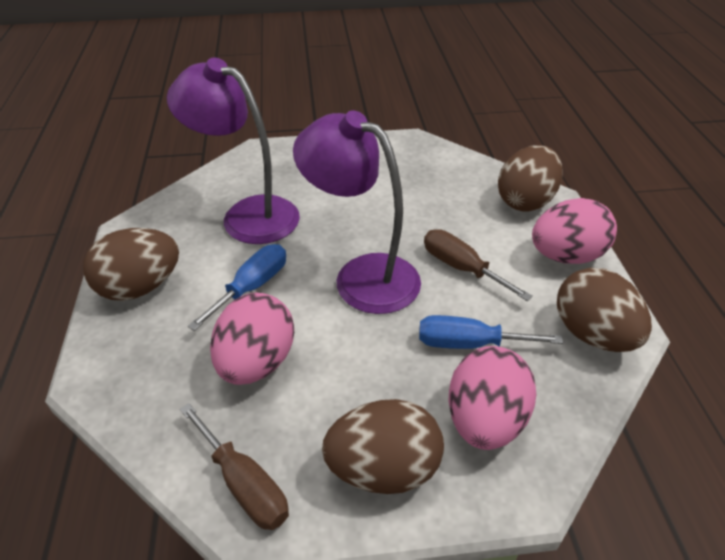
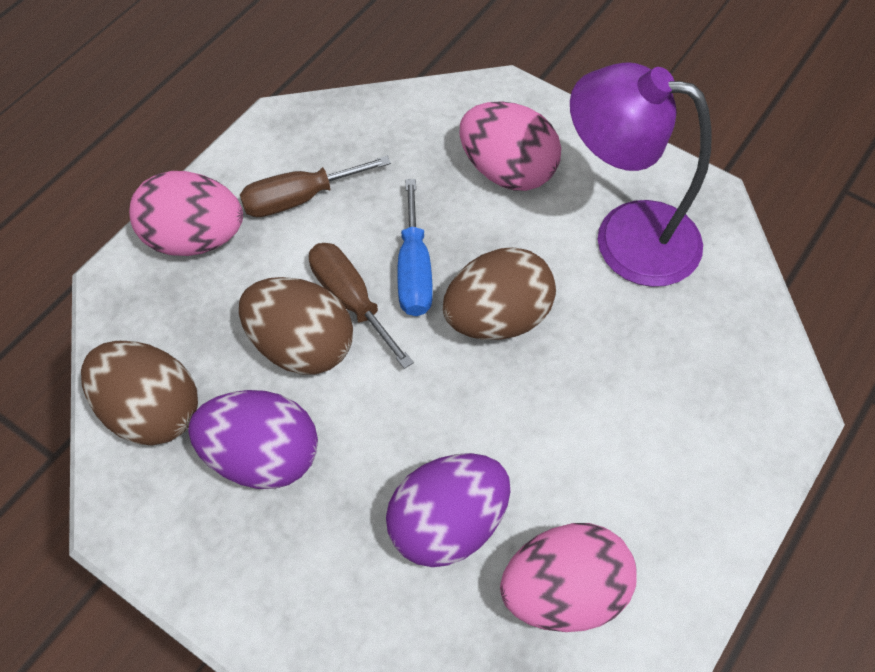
blue screwdriver: 2 -> 1
brown egg: 4 -> 3
purple egg: 0 -> 2
purple lamp: 2 -> 1

